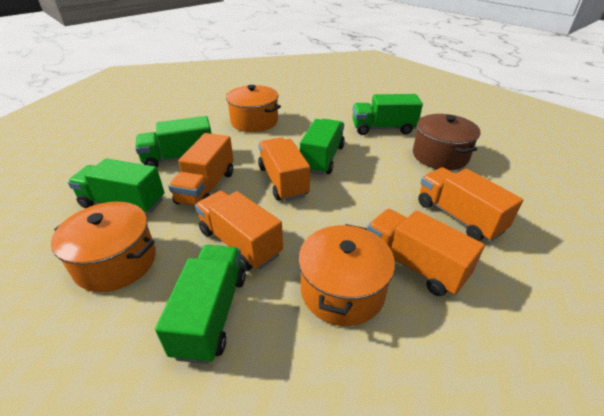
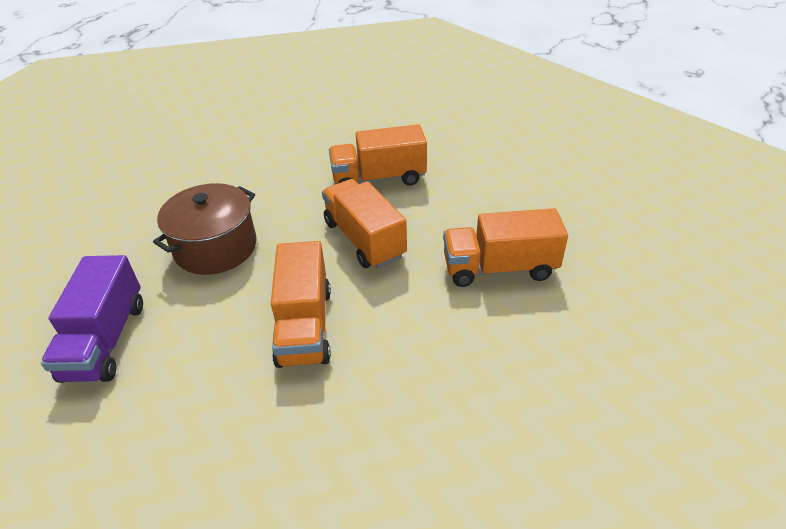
green truck: 5 -> 0
orange pot: 3 -> 0
orange truck: 5 -> 4
purple truck: 0 -> 1

